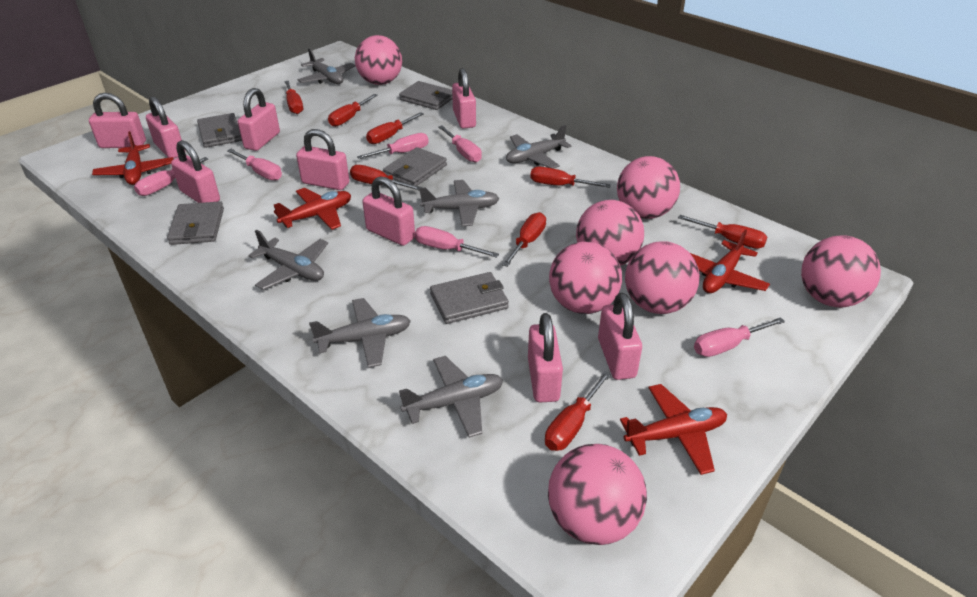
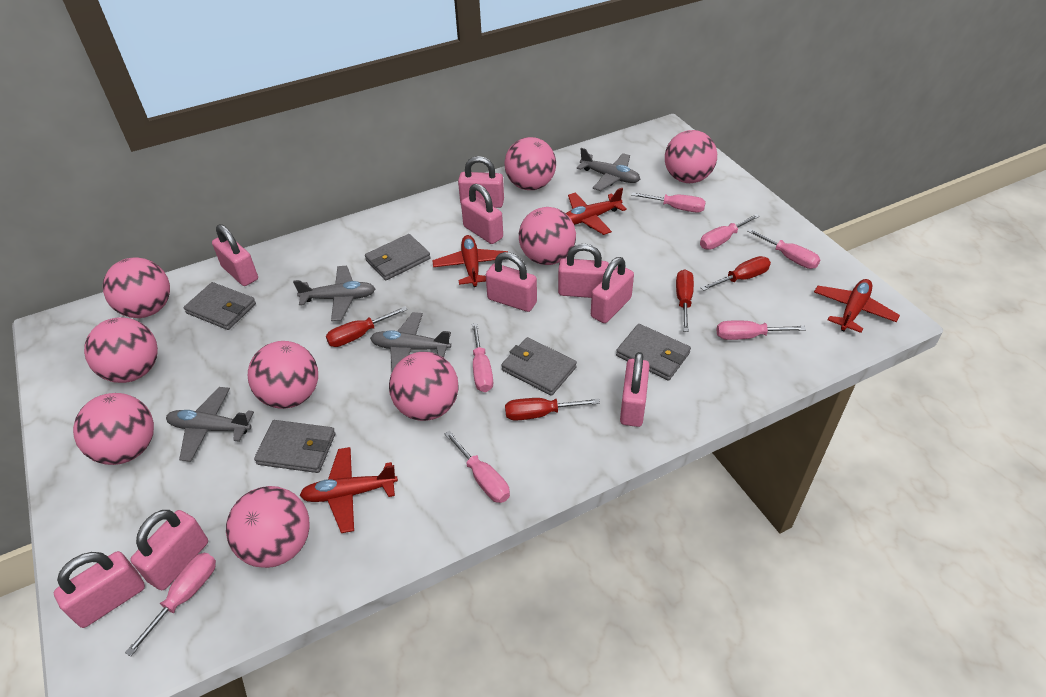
grey plane: 6 -> 4
pink ball: 7 -> 9
pink screwdriver: 6 -> 7
red screwdriver: 8 -> 4

